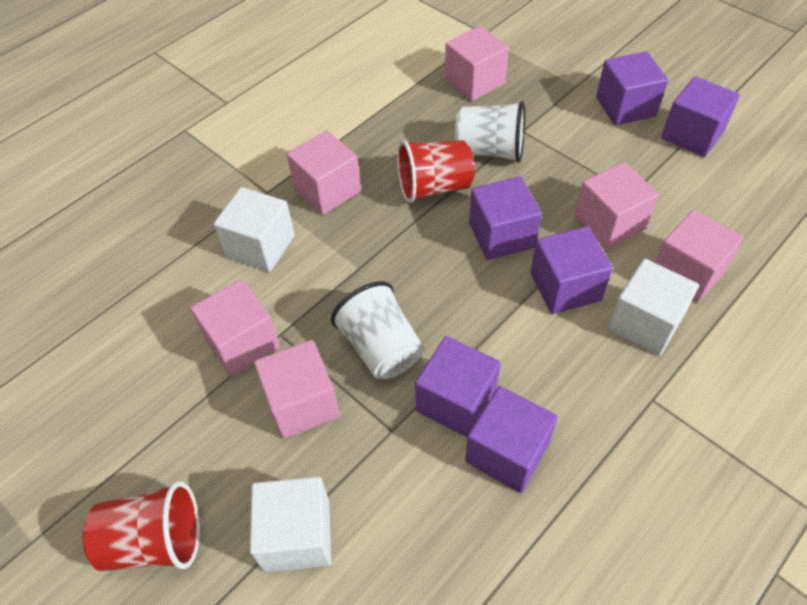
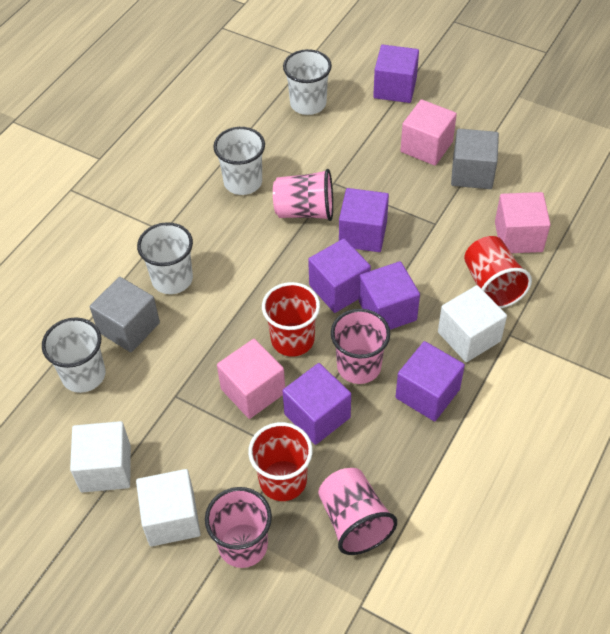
grey cube: 0 -> 2
pink cube: 6 -> 3
pink cup: 0 -> 4
red cup: 2 -> 3
white cup: 2 -> 4

